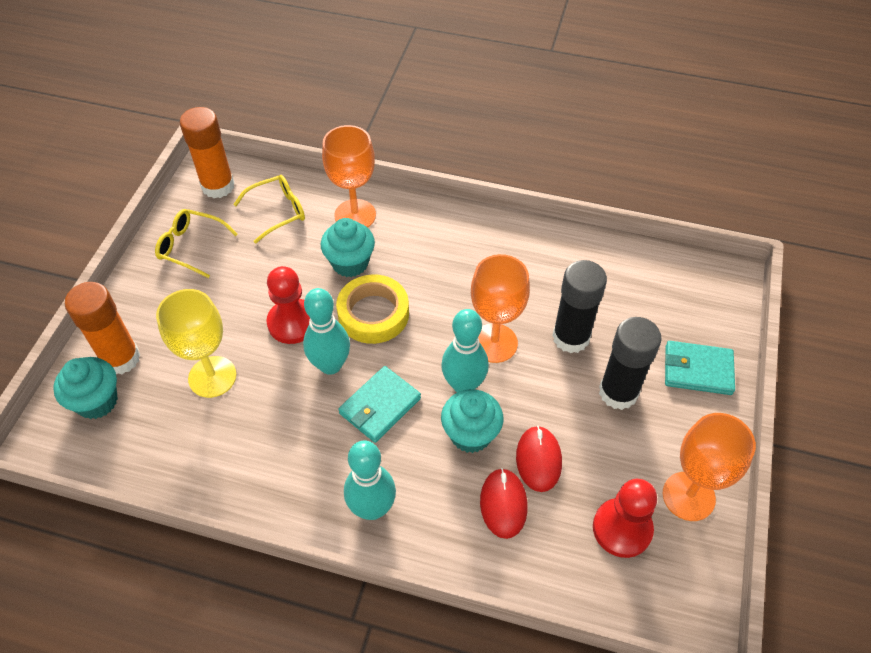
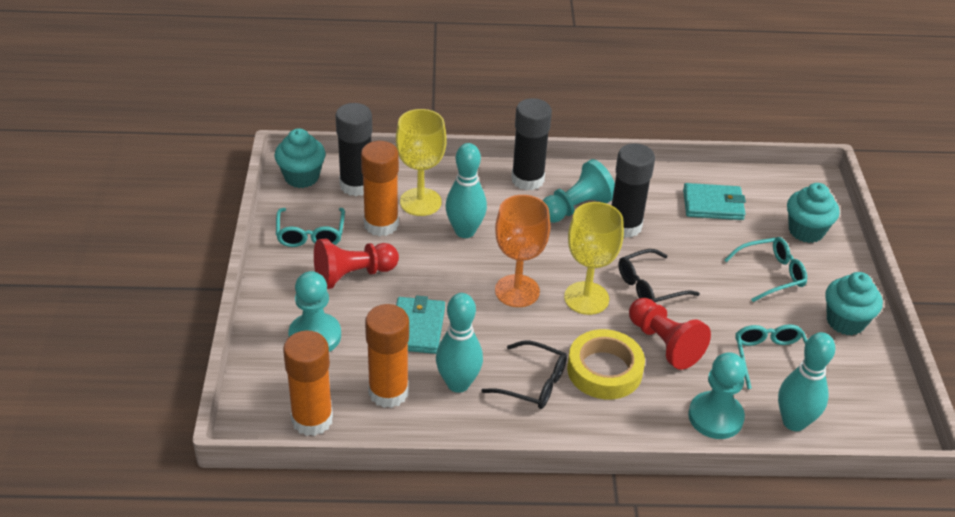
black glasses: 0 -> 2
black glue stick: 2 -> 3
orange glue stick: 2 -> 3
orange goblet: 3 -> 1
red mouse: 2 -> 0
turquoise glasses: 0 -> 3
turquoise pawn: 0 -> 3
yellow glasses: 2 -> 0
yellow goblet: 1 -> 2

